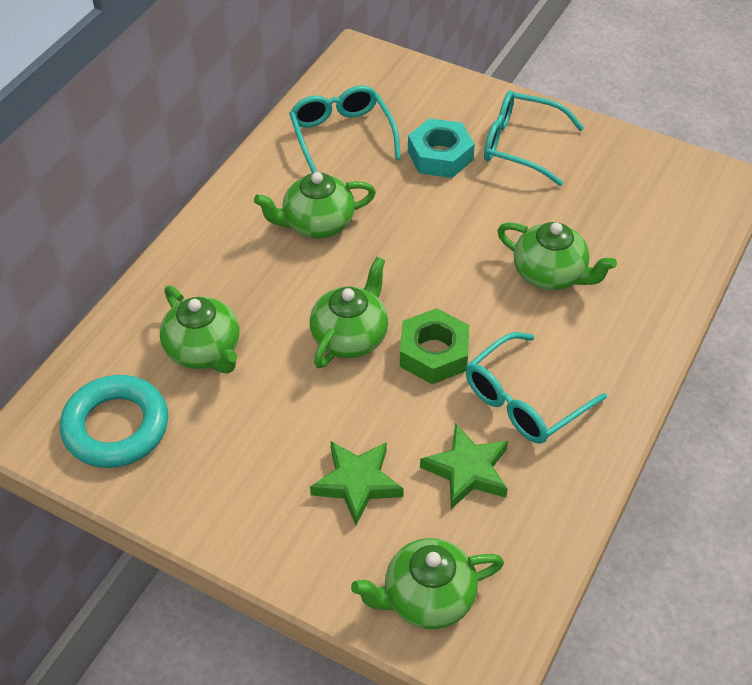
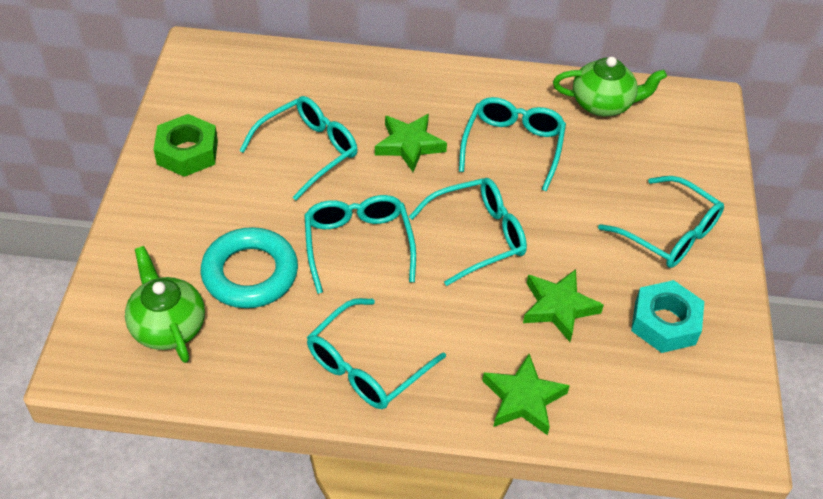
green star: 2 -> 3
green teapot: 5 -> 2
turquoise glasses: 3 -> 6

